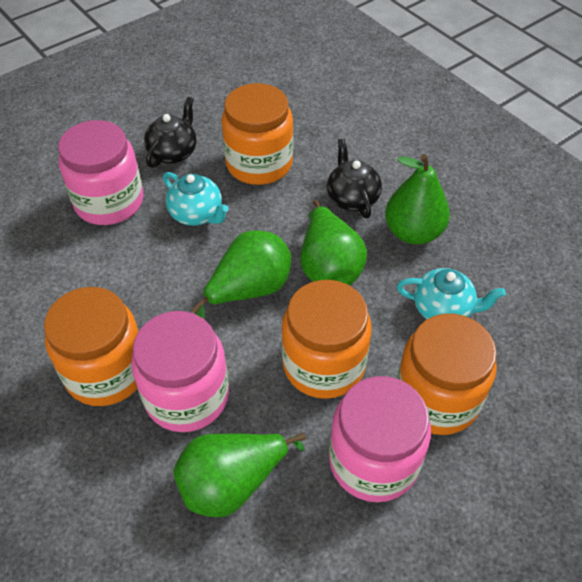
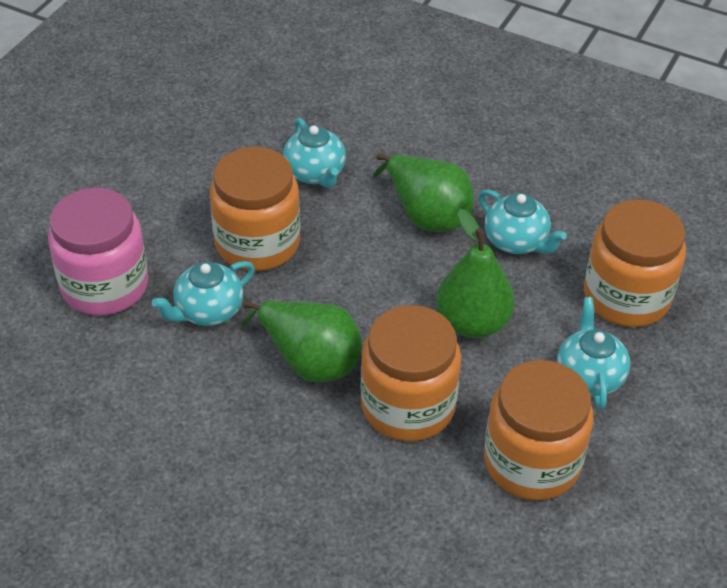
black teapot: 2 -> 0
green pear: 4 -> 3
pink jar: 3 -> 1
turquoise teapot: 2 -> 4

